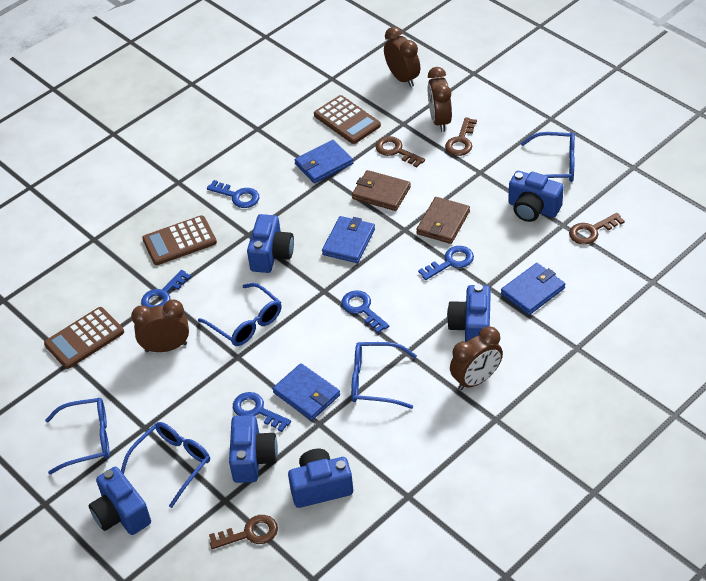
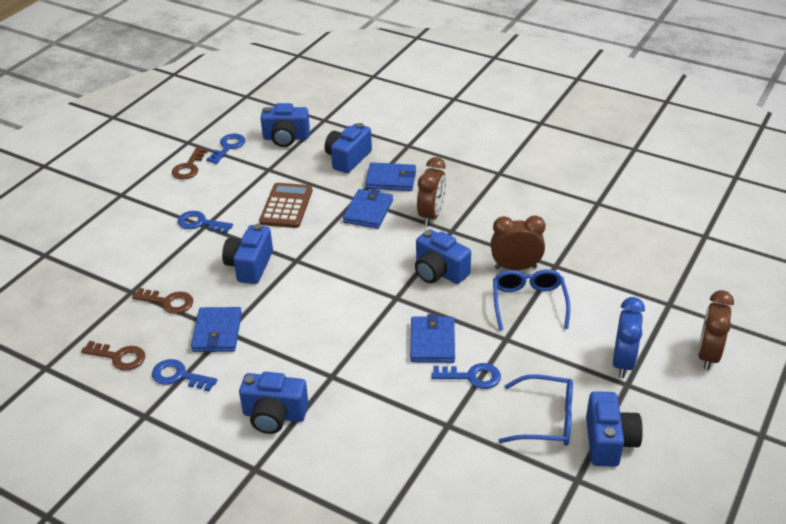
blue clock: 0 -> 1
blue glasses: 5 -> 2
blue key: 5 -> 4
brown calculator: 3 -> 1
brown clock: 4 -> 3
brown key: 4 -> 3
brown wallet: 2 -> 0

